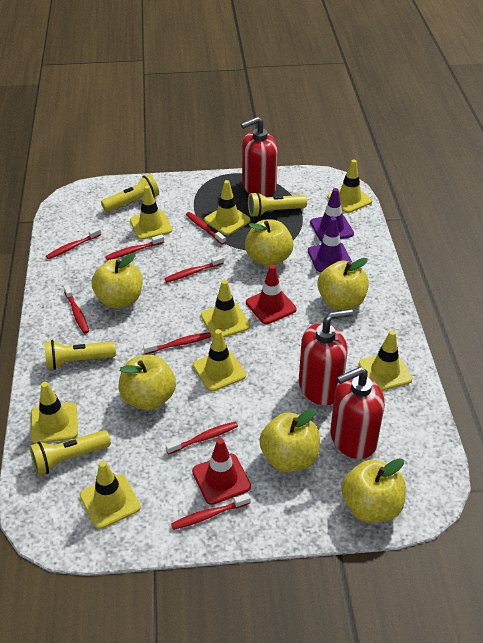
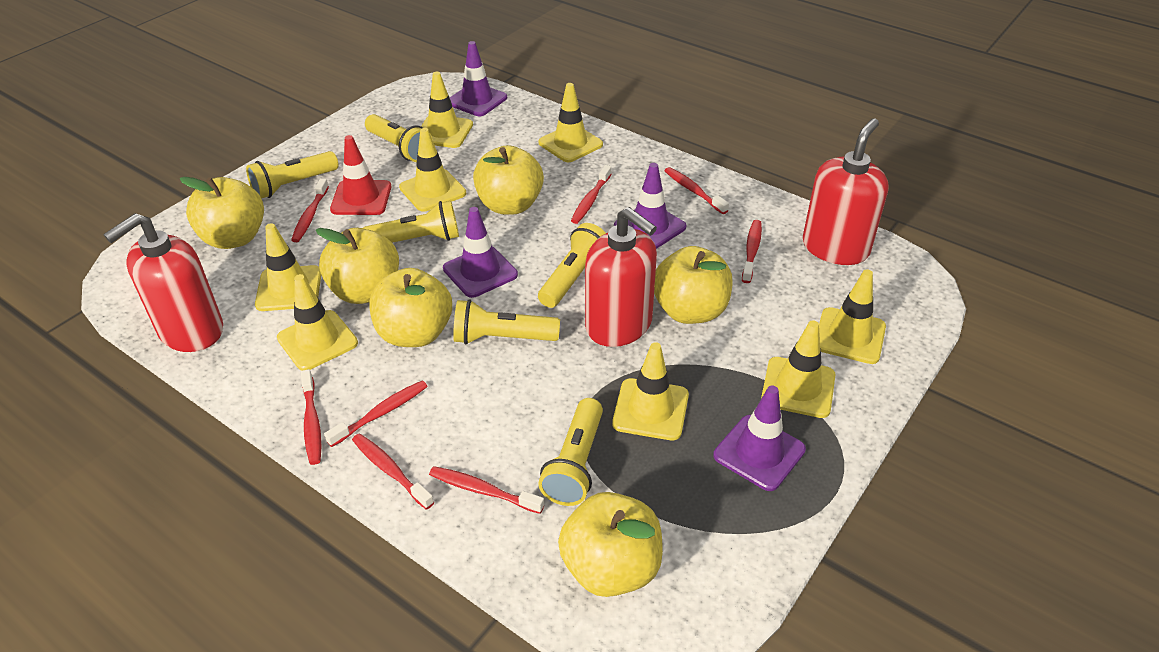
purple traffic cone: 2 -> 4
red traffic cone: 2 -> 1
yellow flashlight: 4 -> 6

